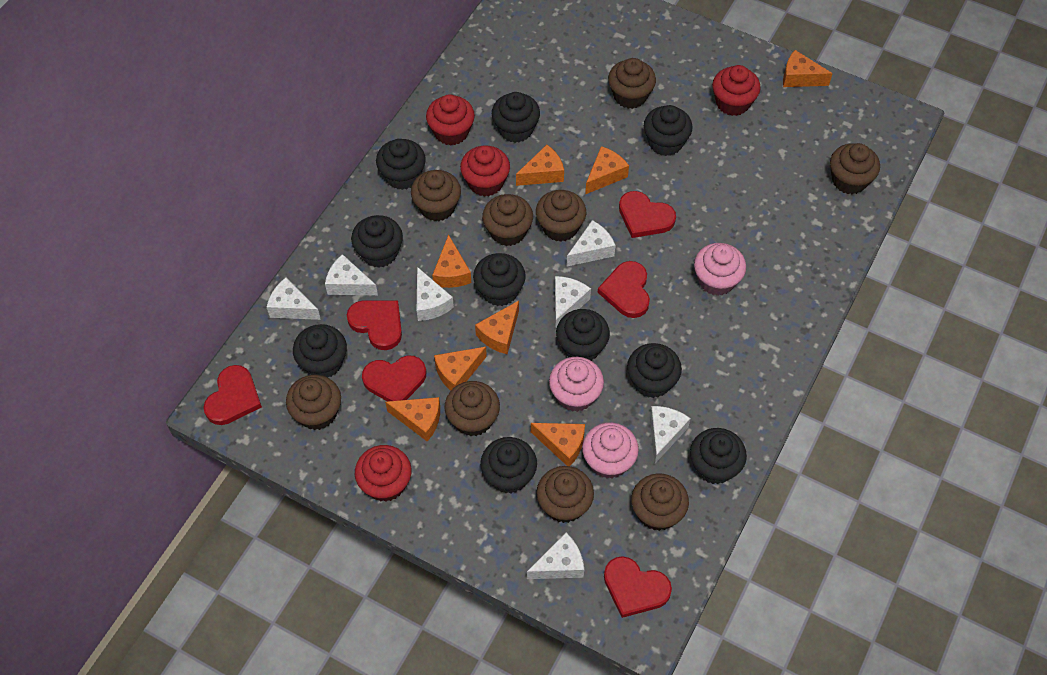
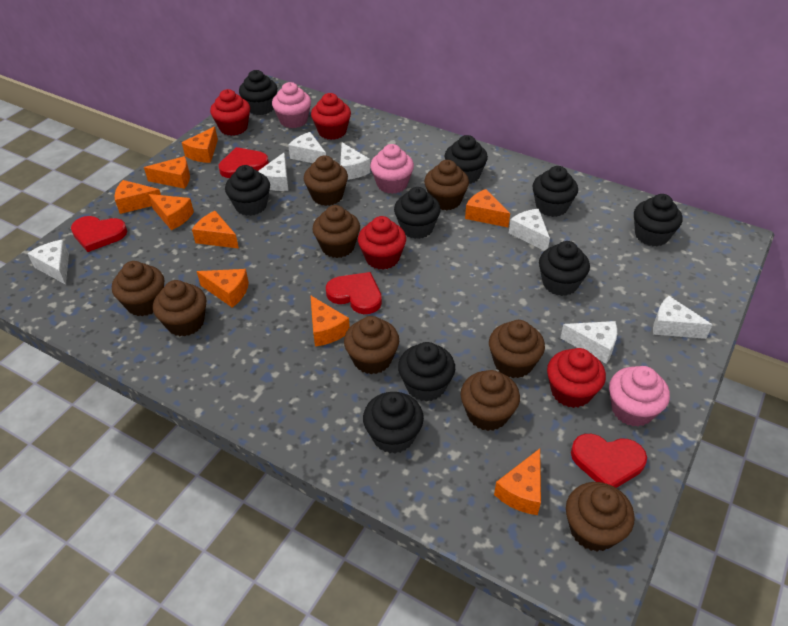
black cupcake: 10 -> 9
orange cheese: 8 -> 9
red heart: 6 -> 4

